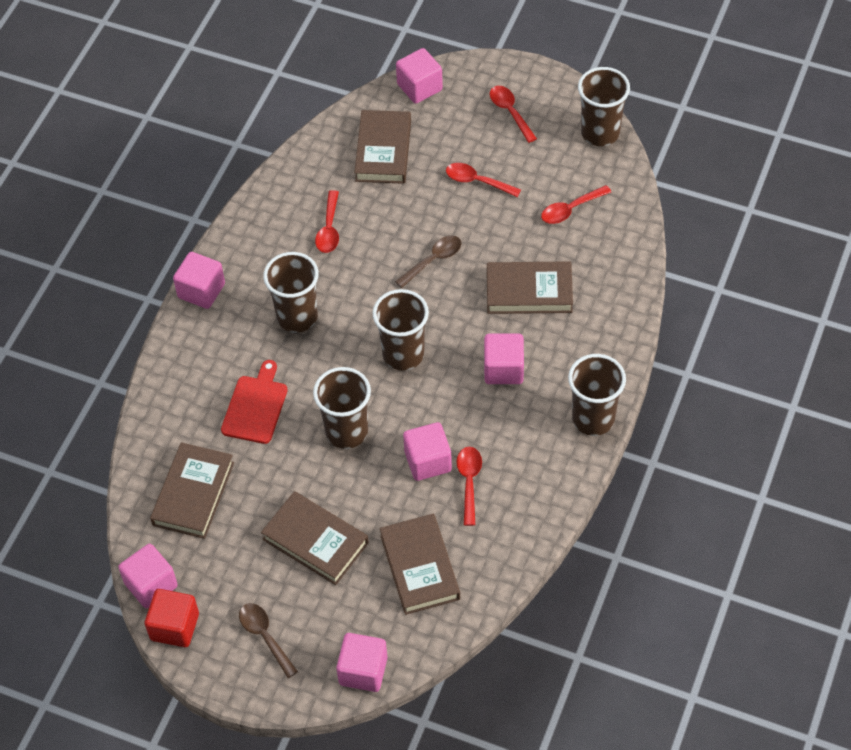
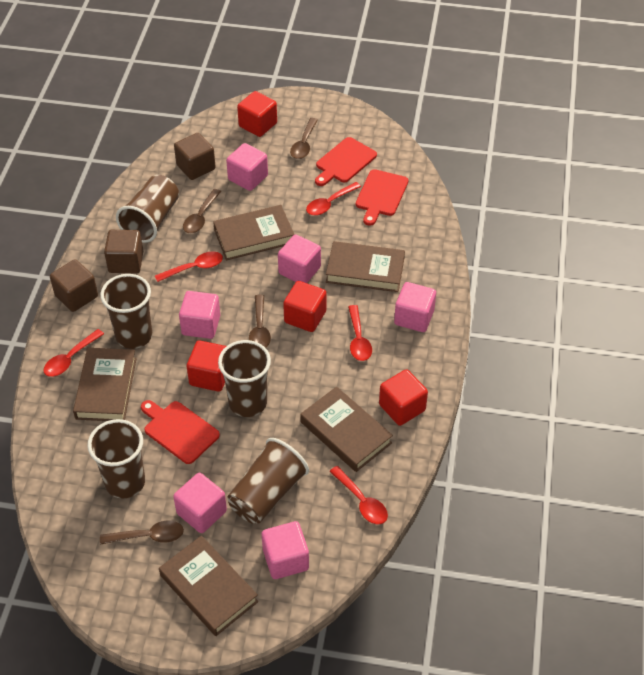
brown cube: 0 -> 3
brown spoon: 2 -> 4
red cube: 1 -> 4
red cutting board: 1 -> 3

